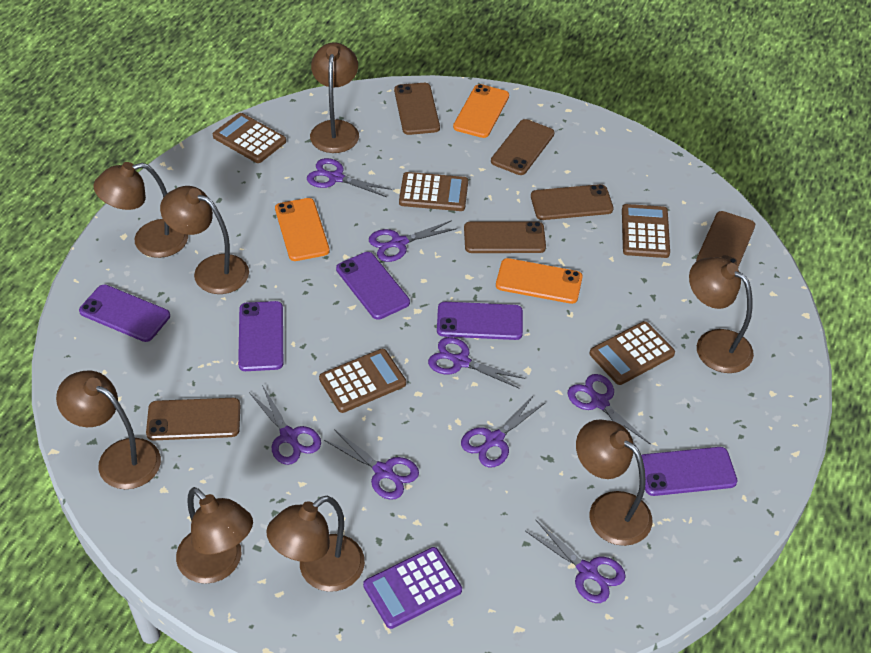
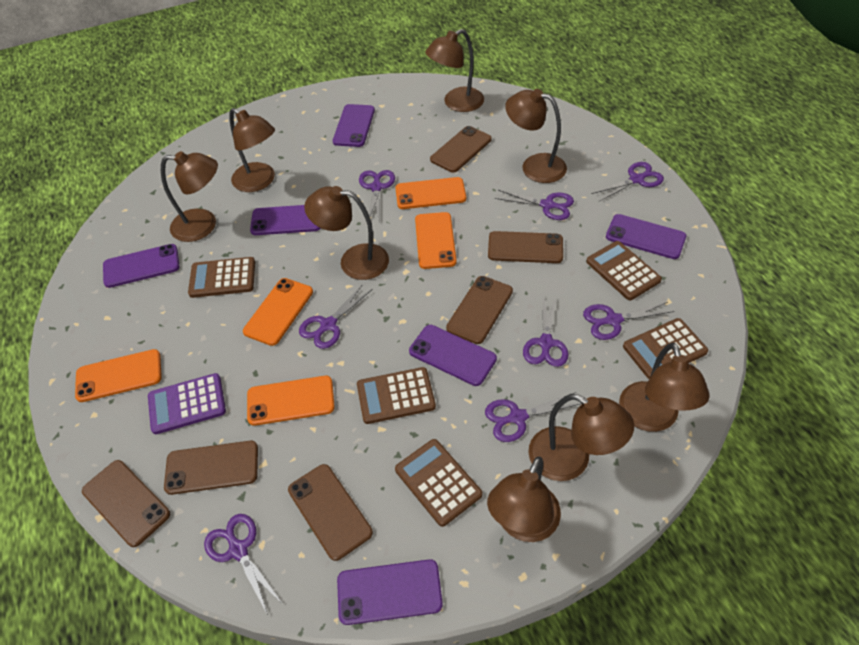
orange phone: 3 -> 5
purple phone: 5 -> 6

